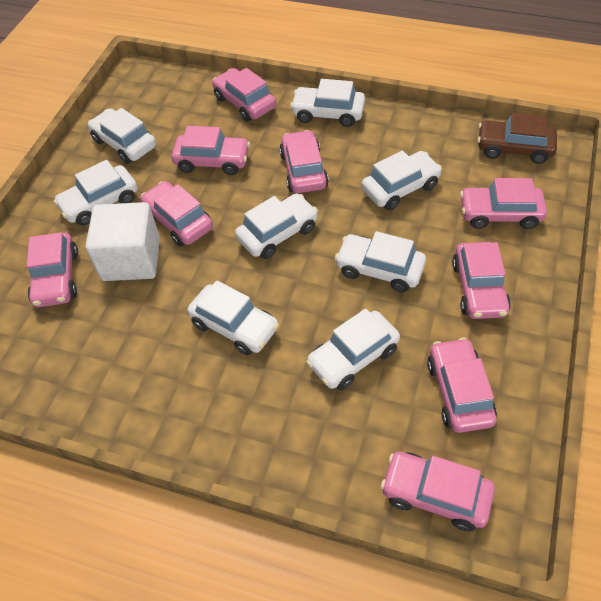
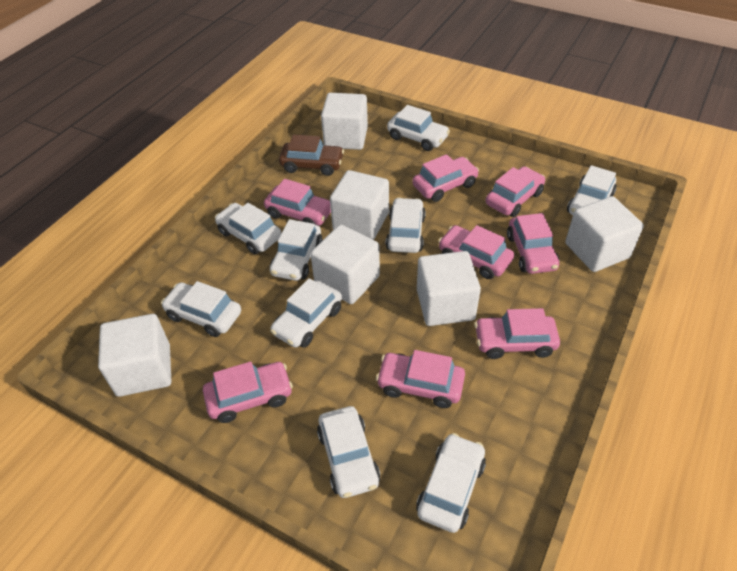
pink car: 9 -> 8
white car: 8 -> 9
white cube: 1 -> 6

